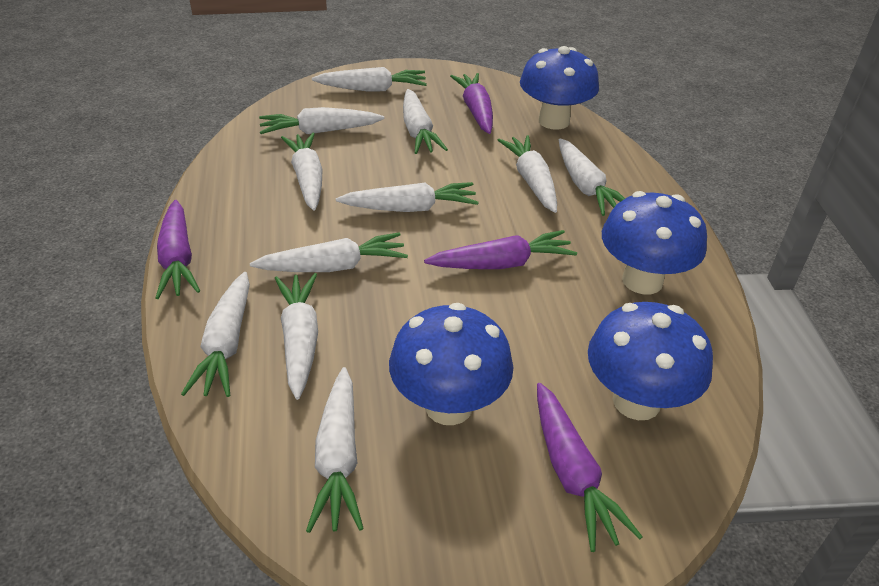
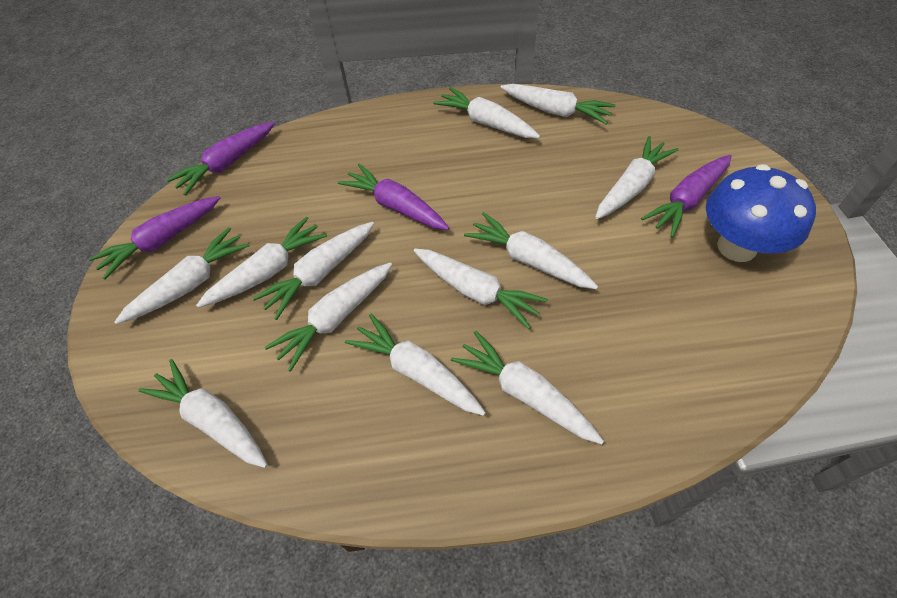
blue mushroom: 4 -> 1
white carrot: 11 -> 12

